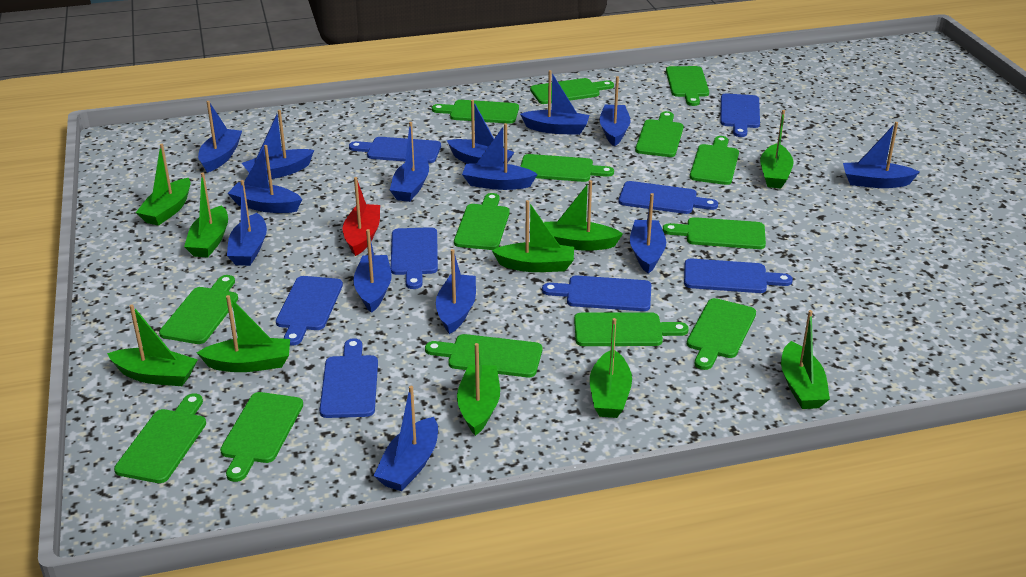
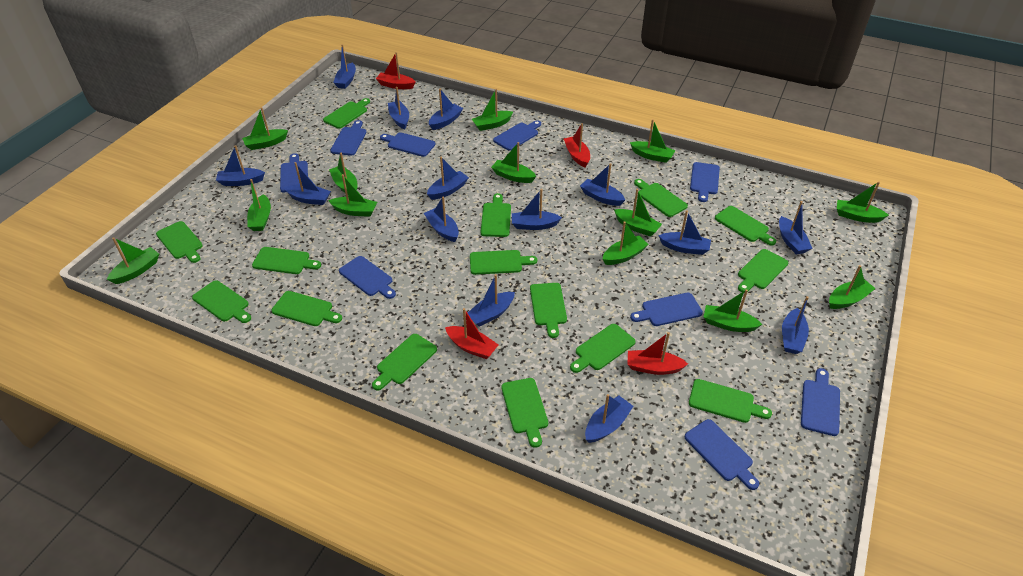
blue cutting board: 8 -> 9
green boat: 10 -> 13
green cutting board: 14 -> 15
red boat: 1 -> 4

